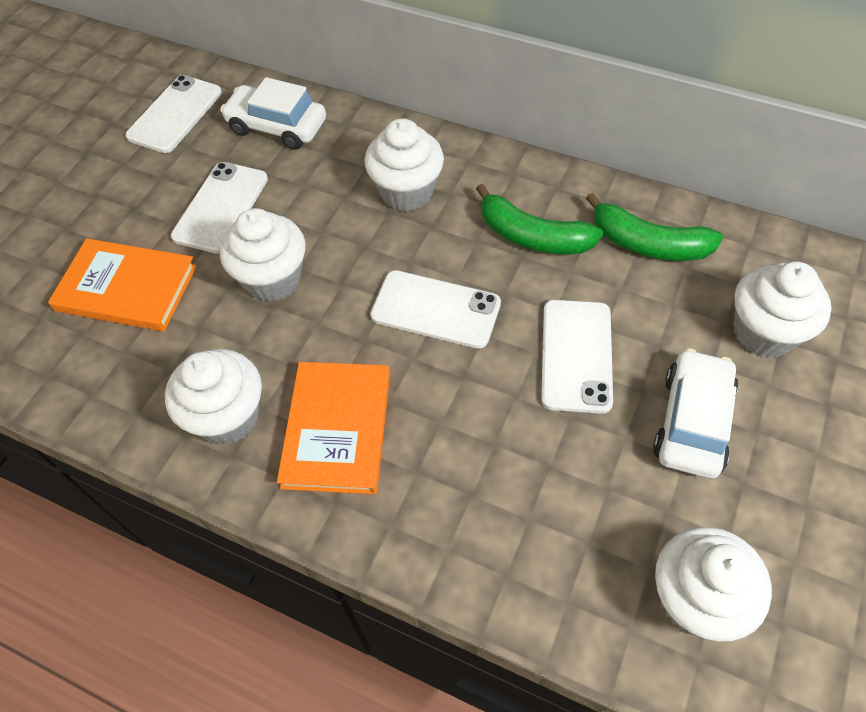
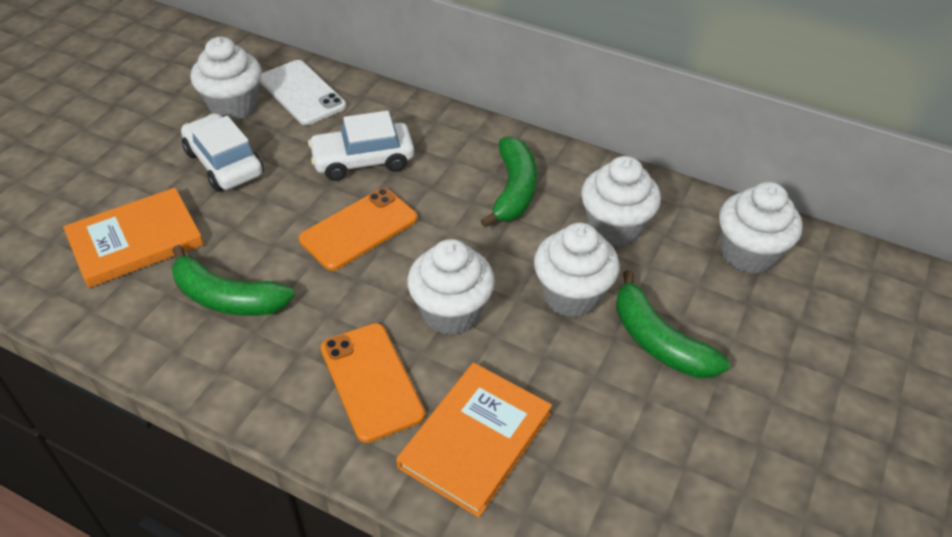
green banana: 2 -> 3
orange phone: 0 -> 2
white phone: 4 -> 1

